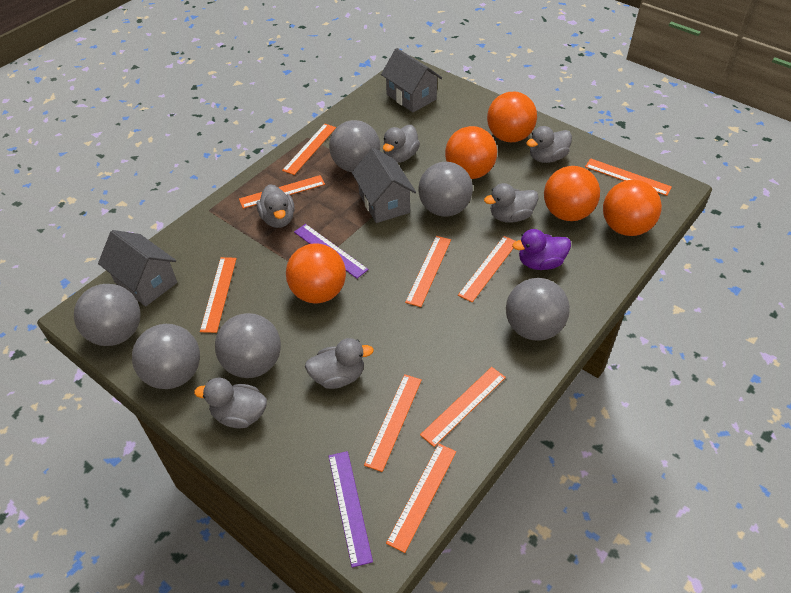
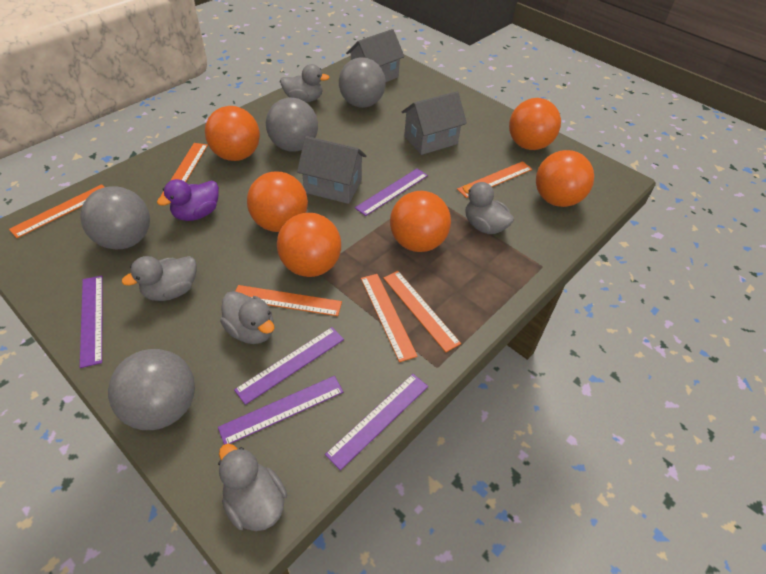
grey ball: 6 -> 4
grey duck: 6 -> 5
orange ball: 5 -> 6
orange ruler: 9 -> 6
purple ruler: 2 -> 5

